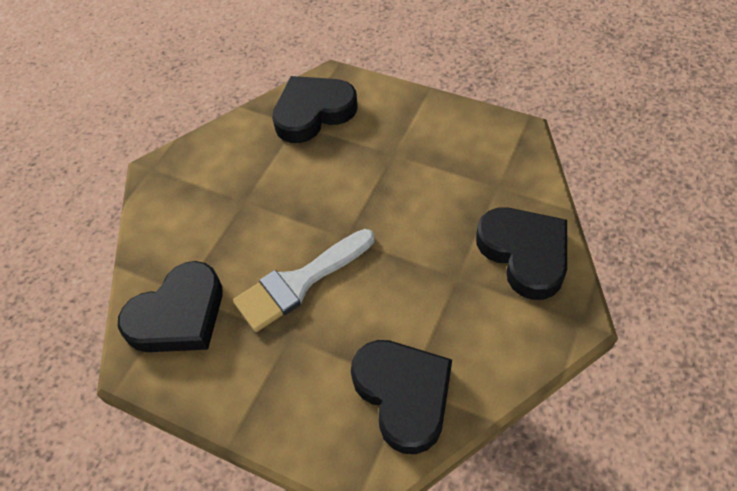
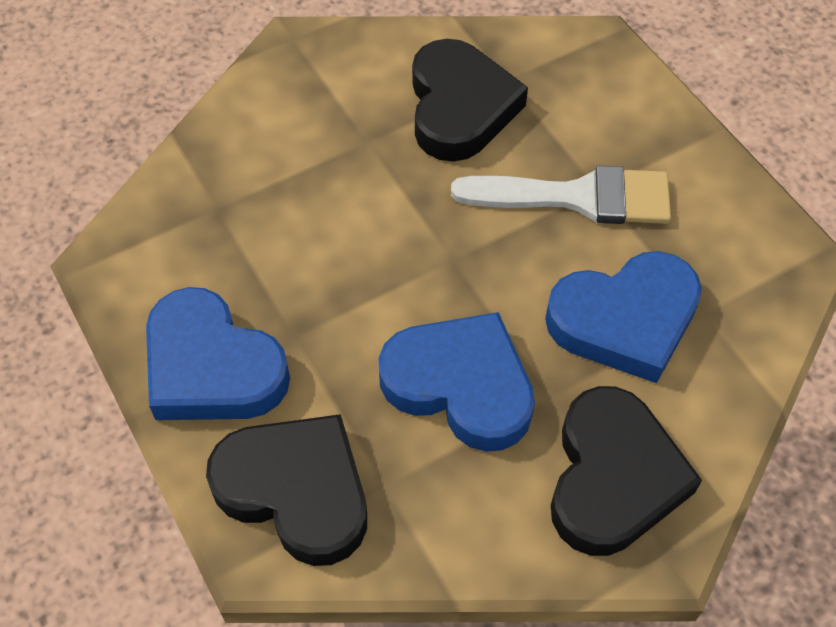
black heart: 4 -> 3
blue heart: 0 -> 3

